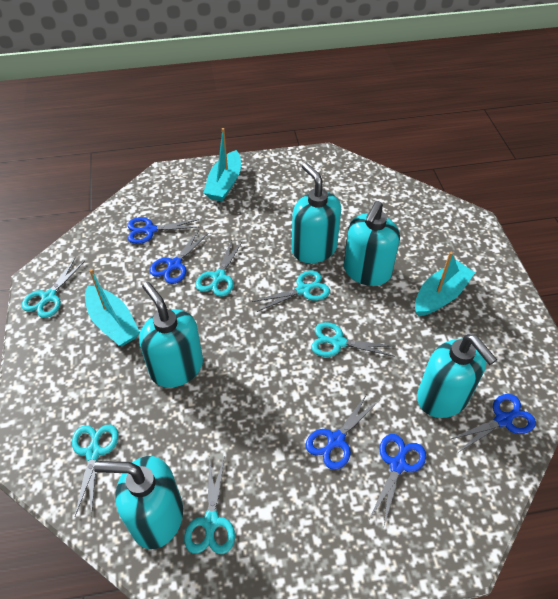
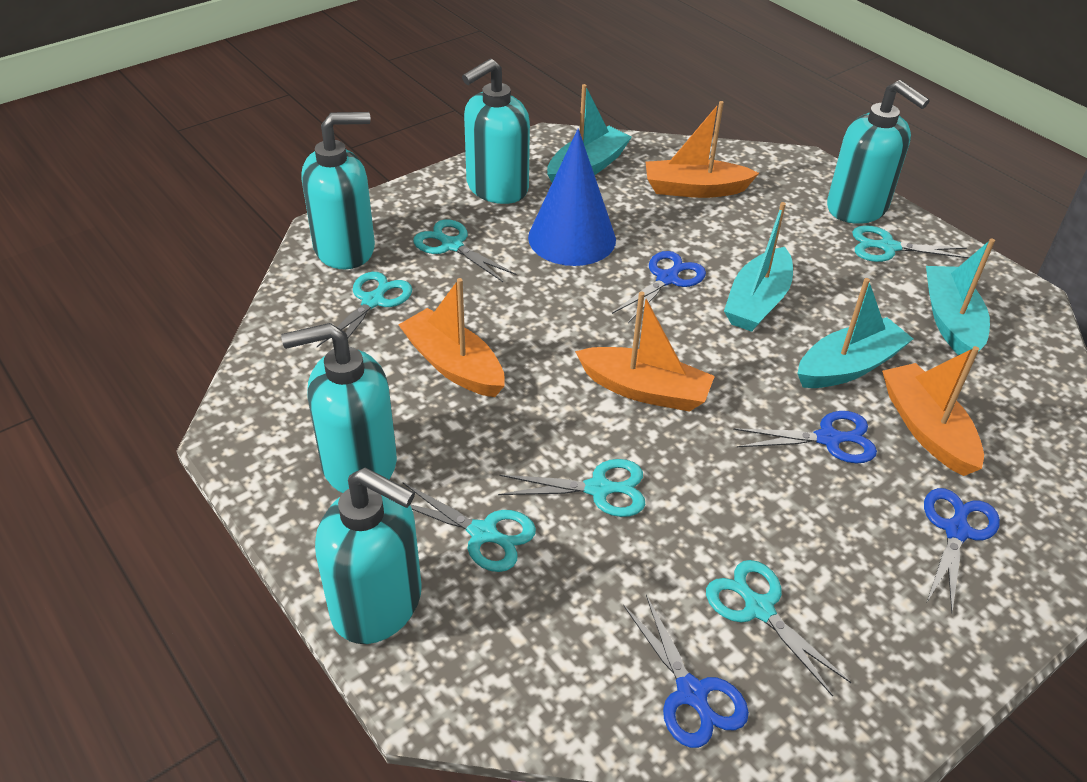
blue cone: 0 -> 1
blue scissors: 5 -> 4
orange boat: 0 -> 4
turquoise boat: 3 -> 4

